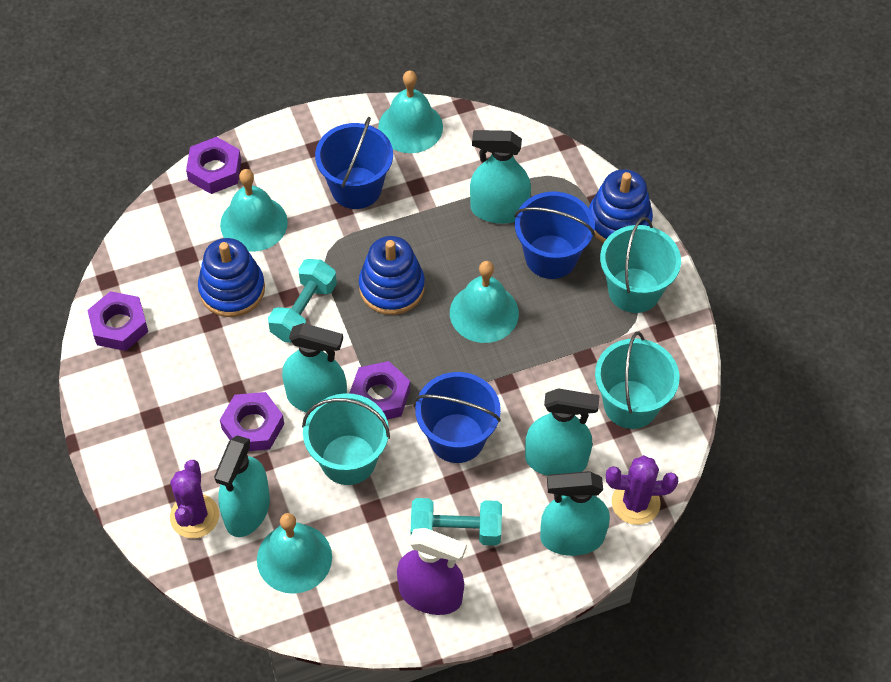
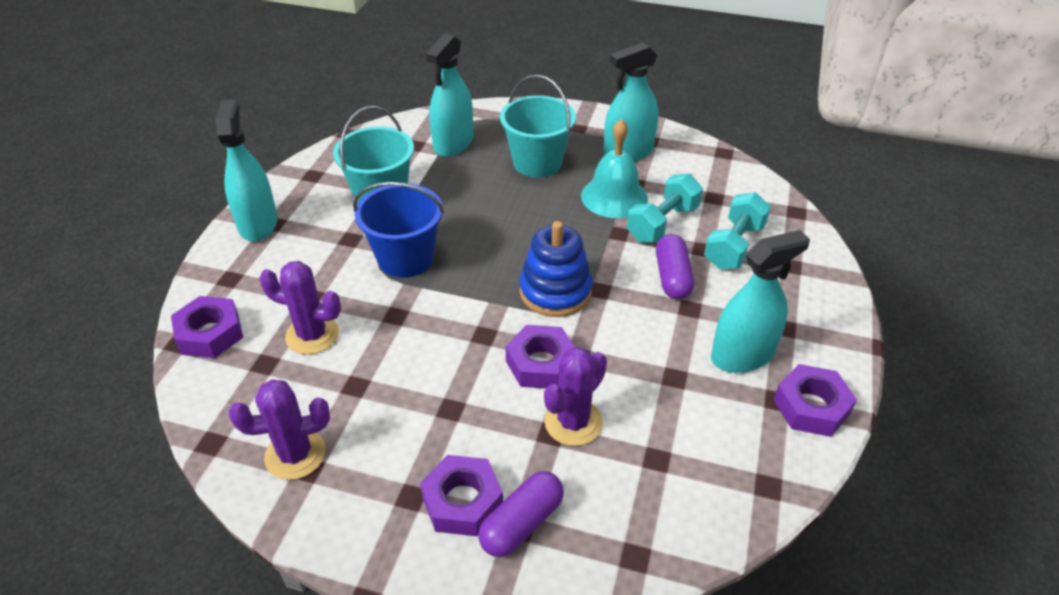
blue bucket: 3 -> 1
blue stacking toy: 3 -> 1
purple cactus: 2 -> 3
purple capsule: 0 -> 2
purple spray bottle: 1 -> 0
turquoise bell: 4 -> 1
turquoise bucket: 3 -> 2
turquoise spray bottle: 5 -> 4

